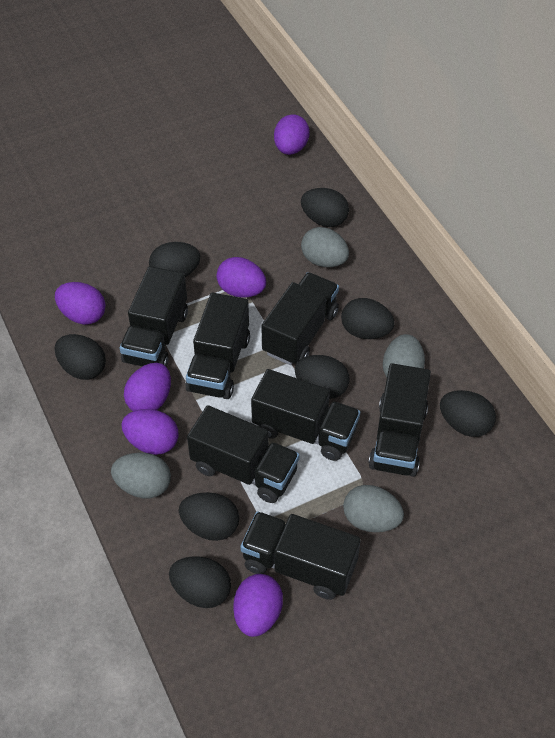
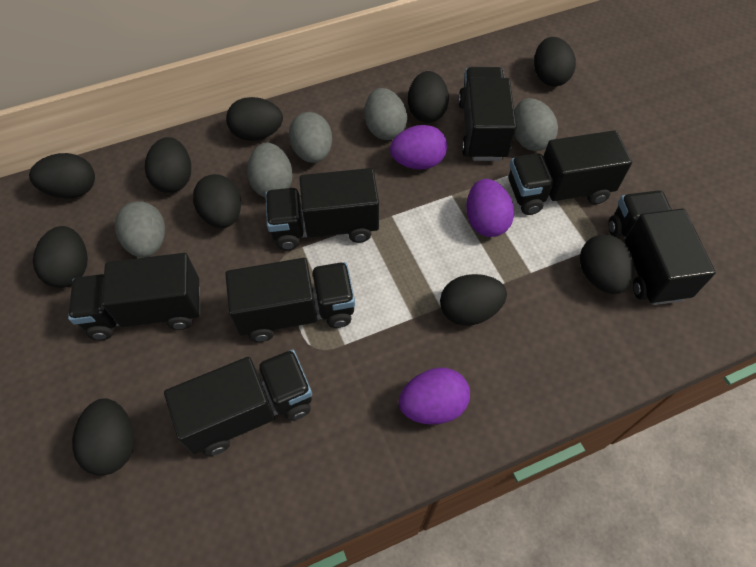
black egg: 8 -> 10
grey egg: 4 -> 5
purple egg: 6 -> 3

